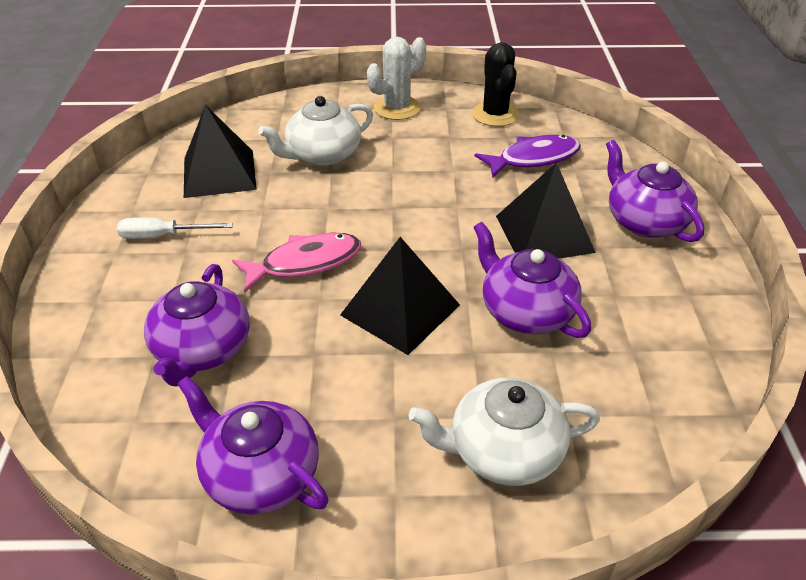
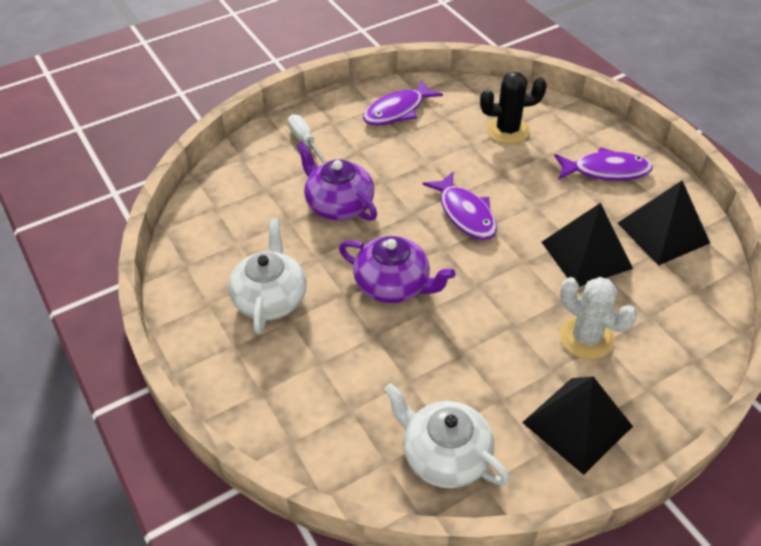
pink fish: 1 -> 0
purple fish: 1 -> 3
purple teapot: 4 -> 2

